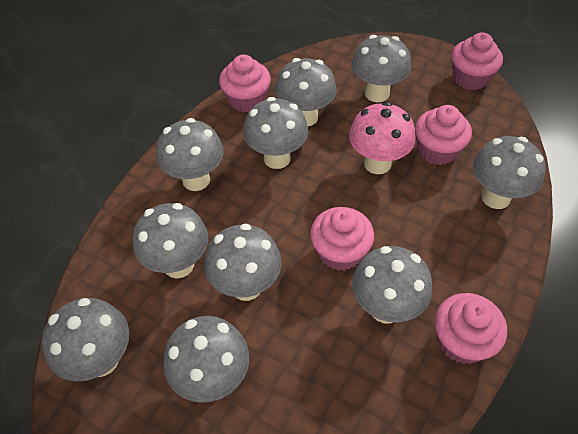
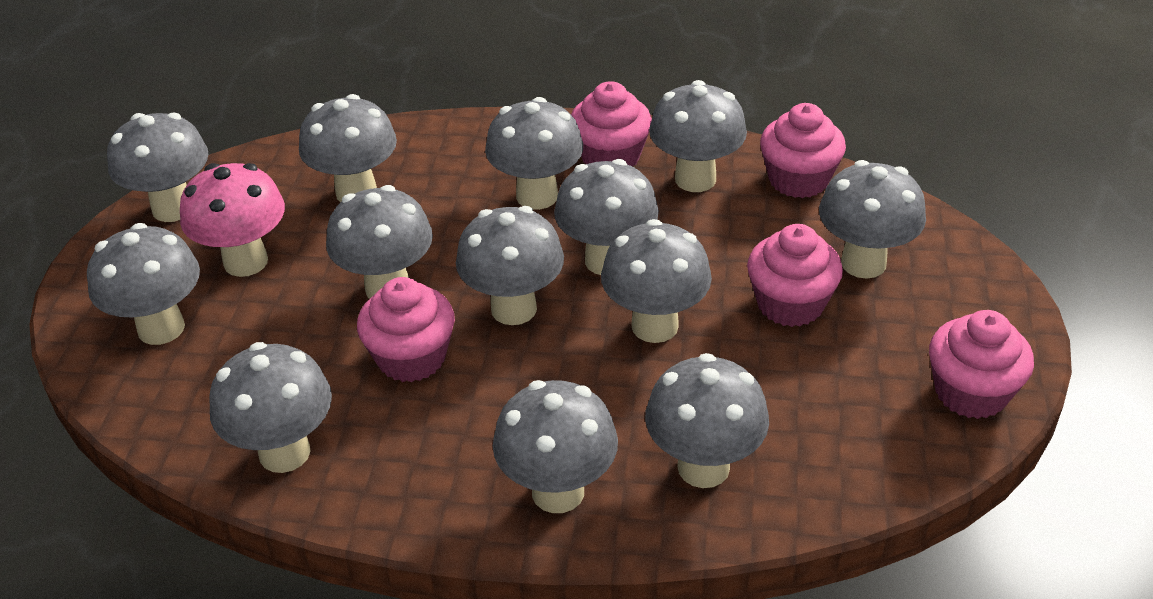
grey mushroom: 10 -> 13

